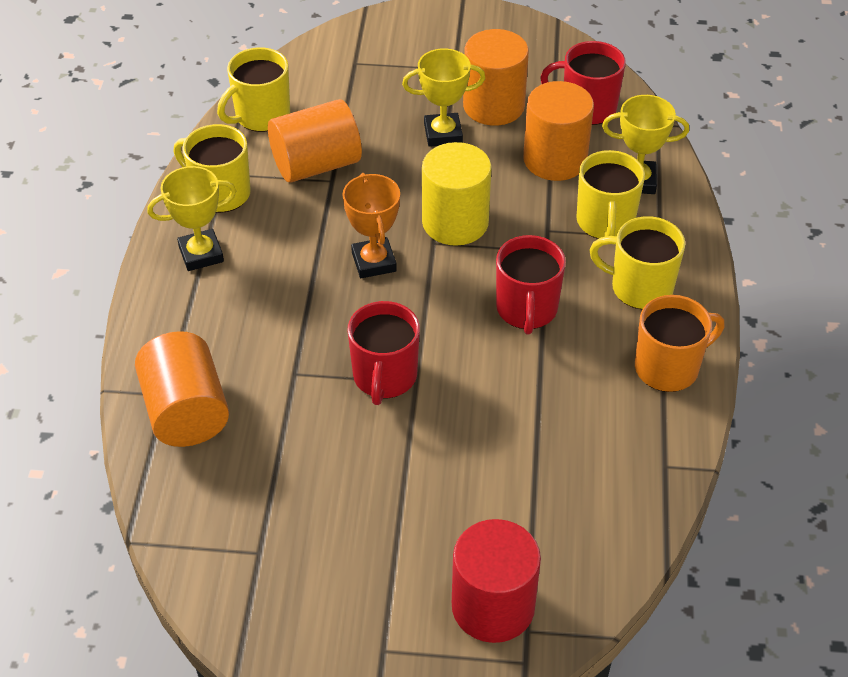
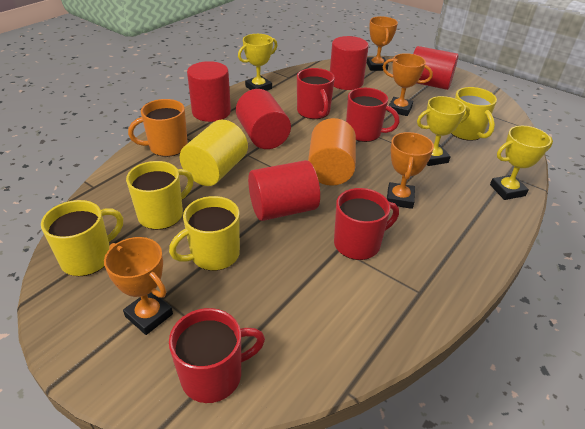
orange cylinder: 4 -> 1
orange trophy: 1 -> 4
red cylinder: 1 -> 5
red mug: 3 -> 4

